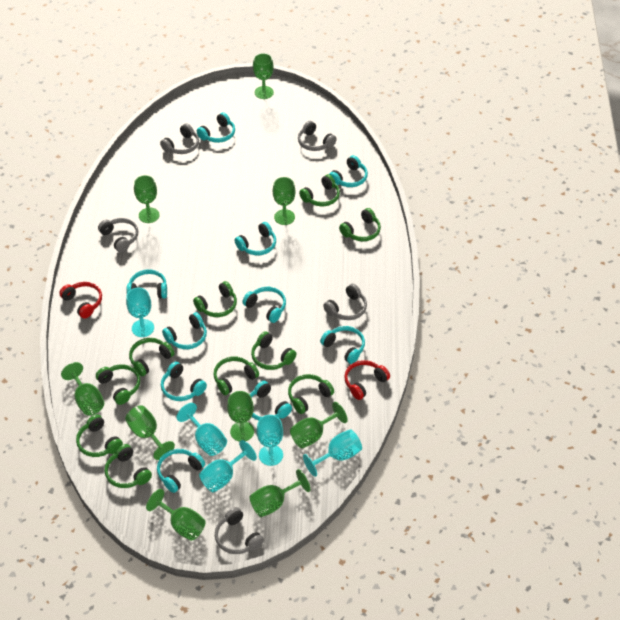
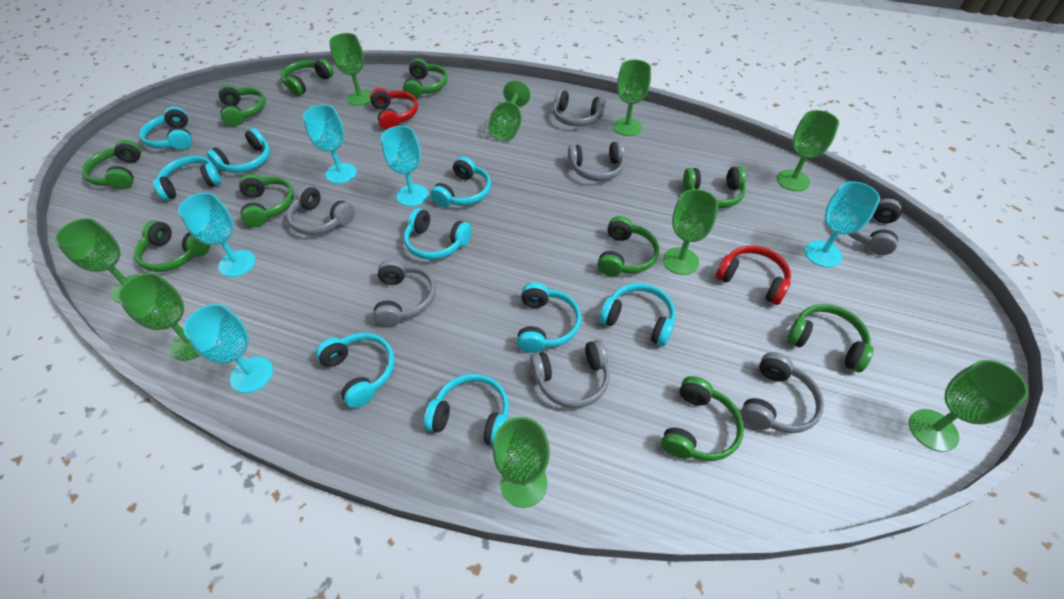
grey headphones: 5 -> 7
turquoise headphones: 10 -> 9

